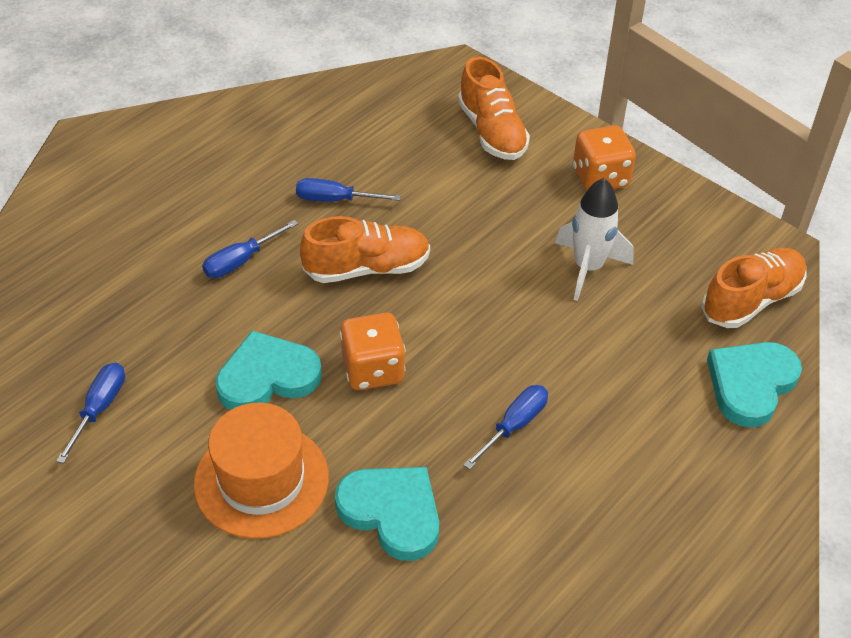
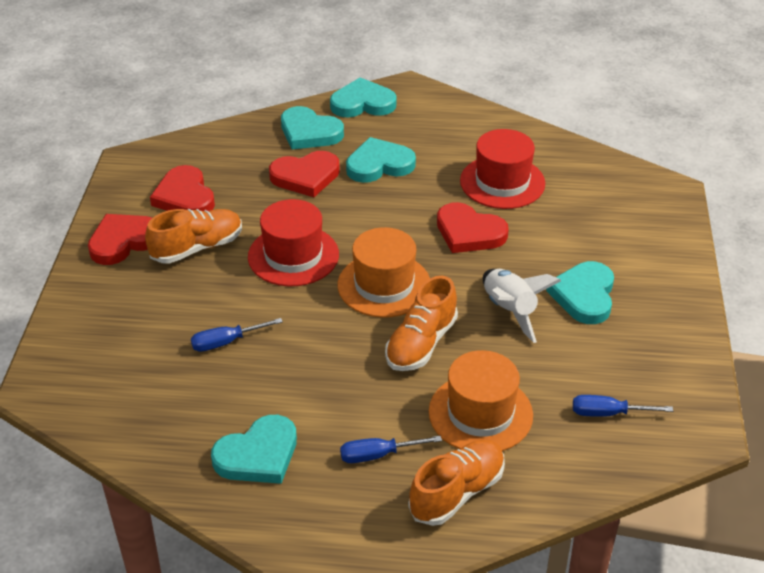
blue screwdriver: 4 -> 3
orange dice: 2 -> 0
orange hat: 1 -> 2
red hat: 0 -> 2
red heart: 0 -> 4
turquoise heart: 3 -> 5

